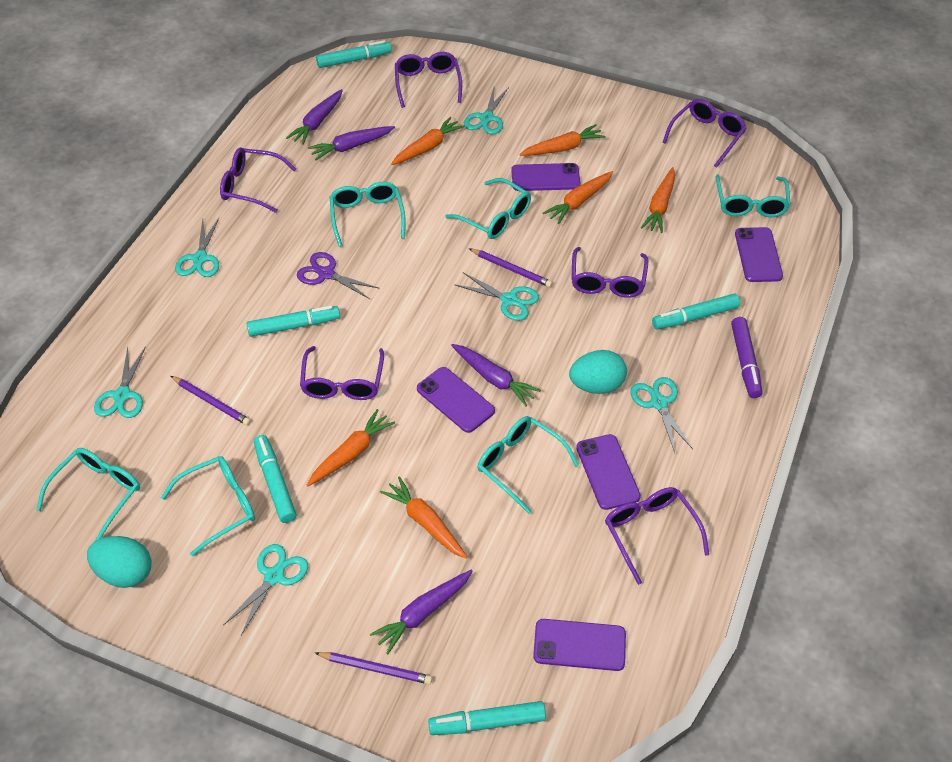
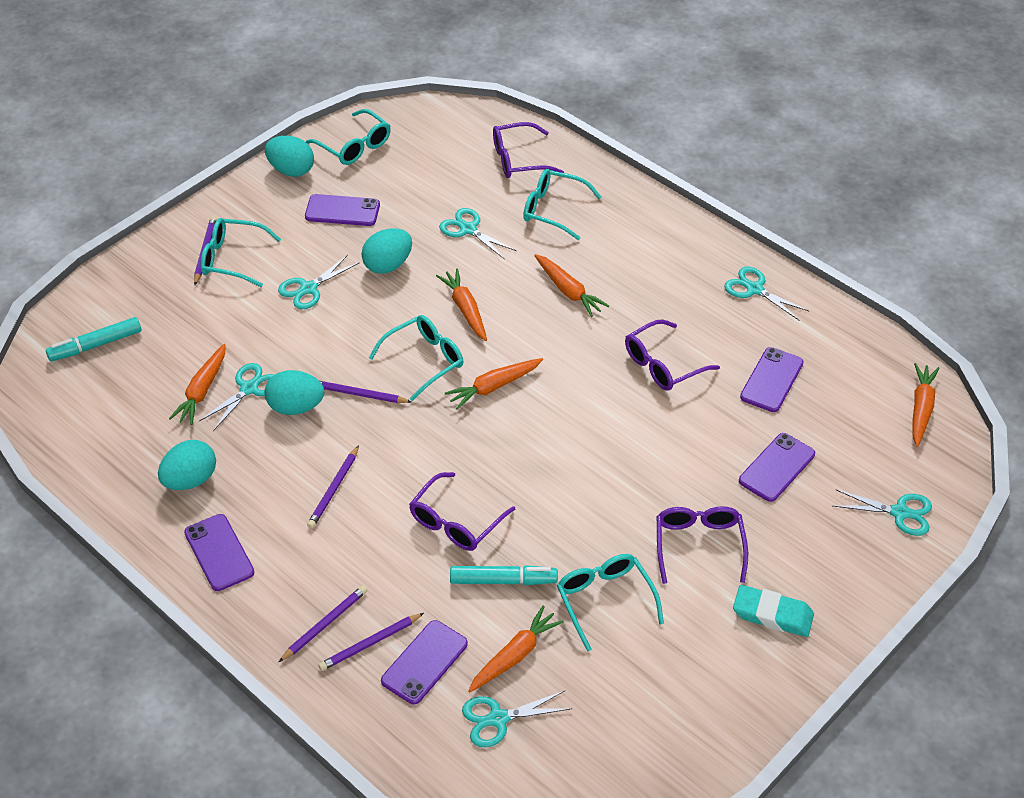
purple carrot: 4 -> 0
purple glasses: 6 -> 4
purple marker: 1 -> 0
purple pencil: 3 -> 5
purple scissors: 1 -> 0
turquoise egg: 2 -> 4
turquoise eraser: 0 -> 1
turquoise glasses: 6 -> 5
turquoise marker: 5 -> 2

